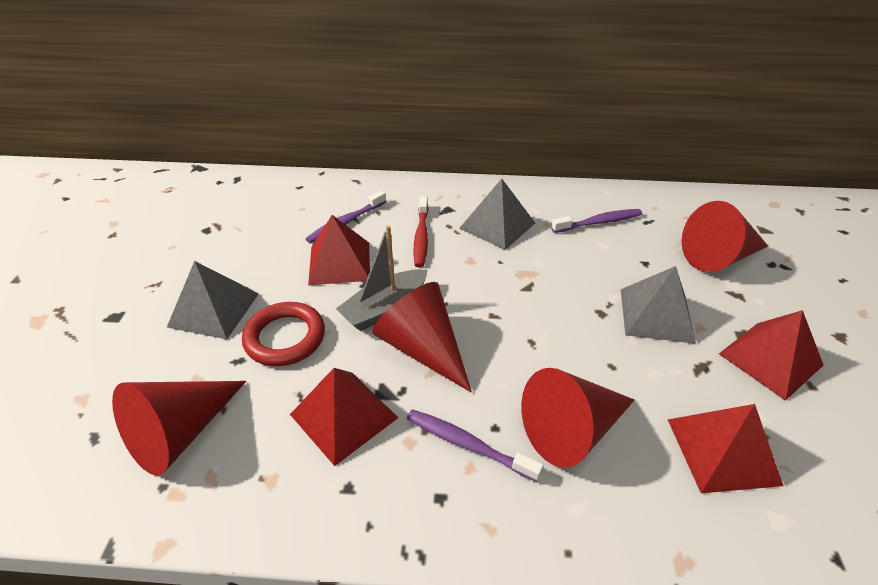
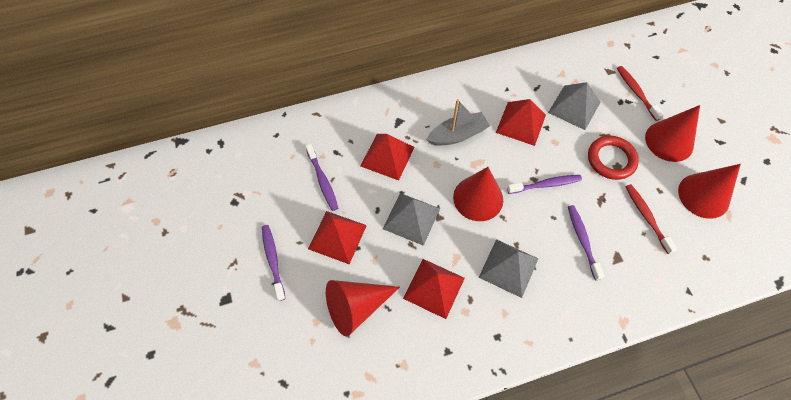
purple toothbrush: 3 -> 4
red toothbrush: 1 -> 2

